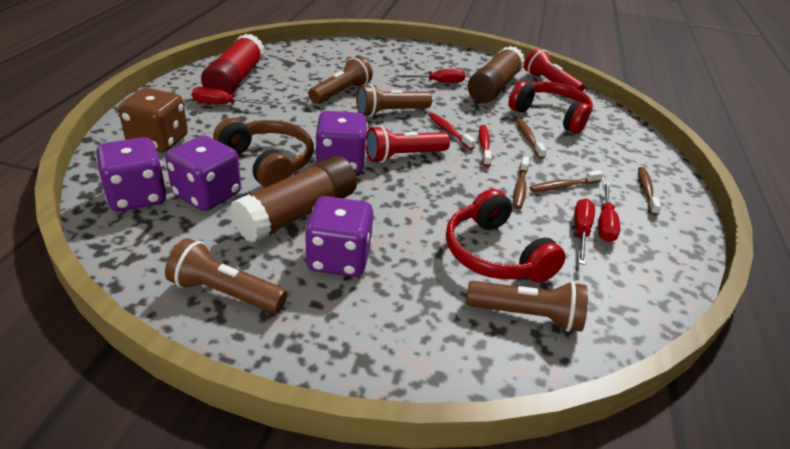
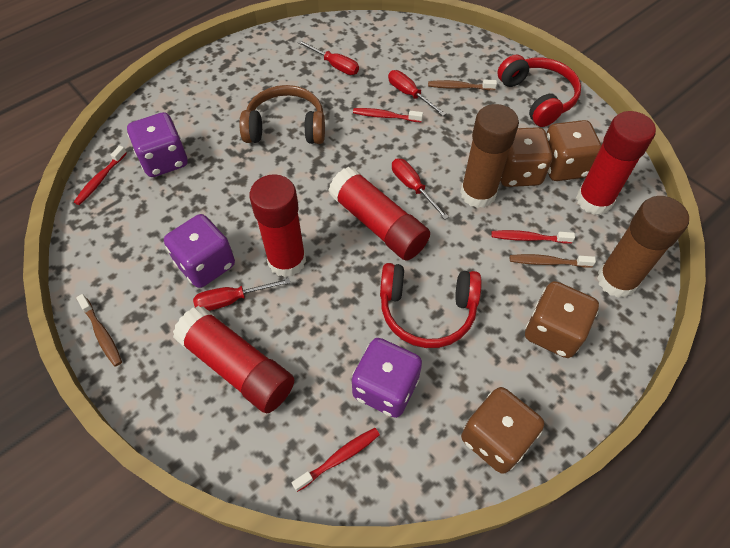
brown dice: 1 -> 4
brown flashlight: 4 -> 0
brown toothbrush: 4 -> 3
purple dice: 4 -> 3
red flashlight: 2 -> 0
red glue stick: 1 -> 4
red toothbrush: 2 -> 4

